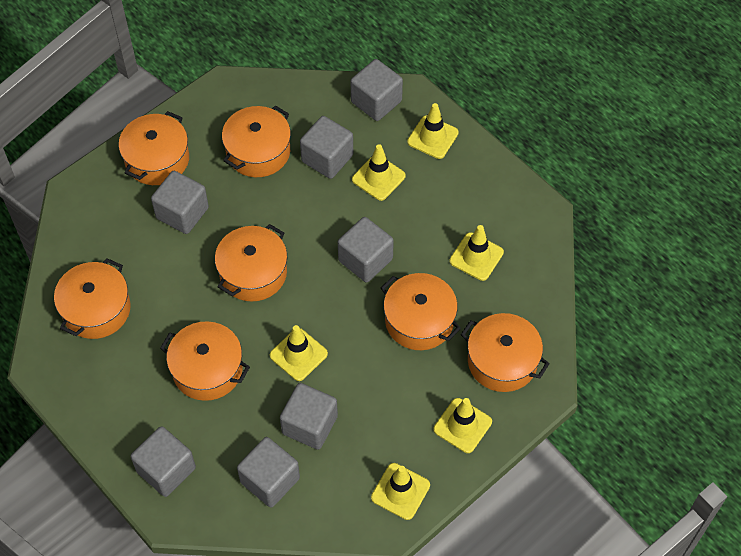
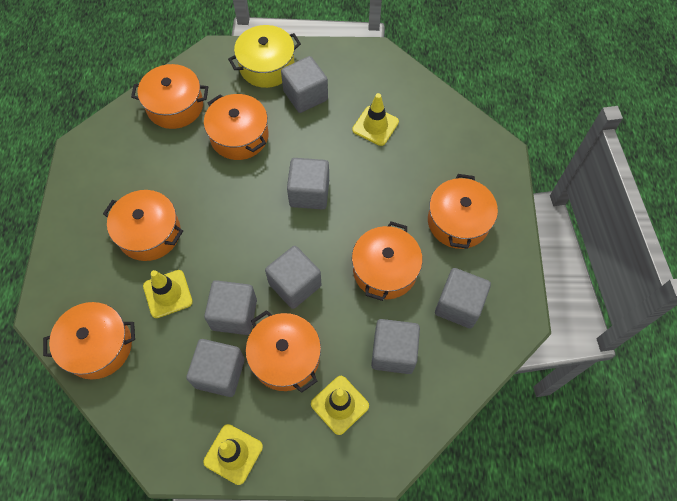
yellow pot: 0 -> 1
yellow traffic cone: 6 -> 4

